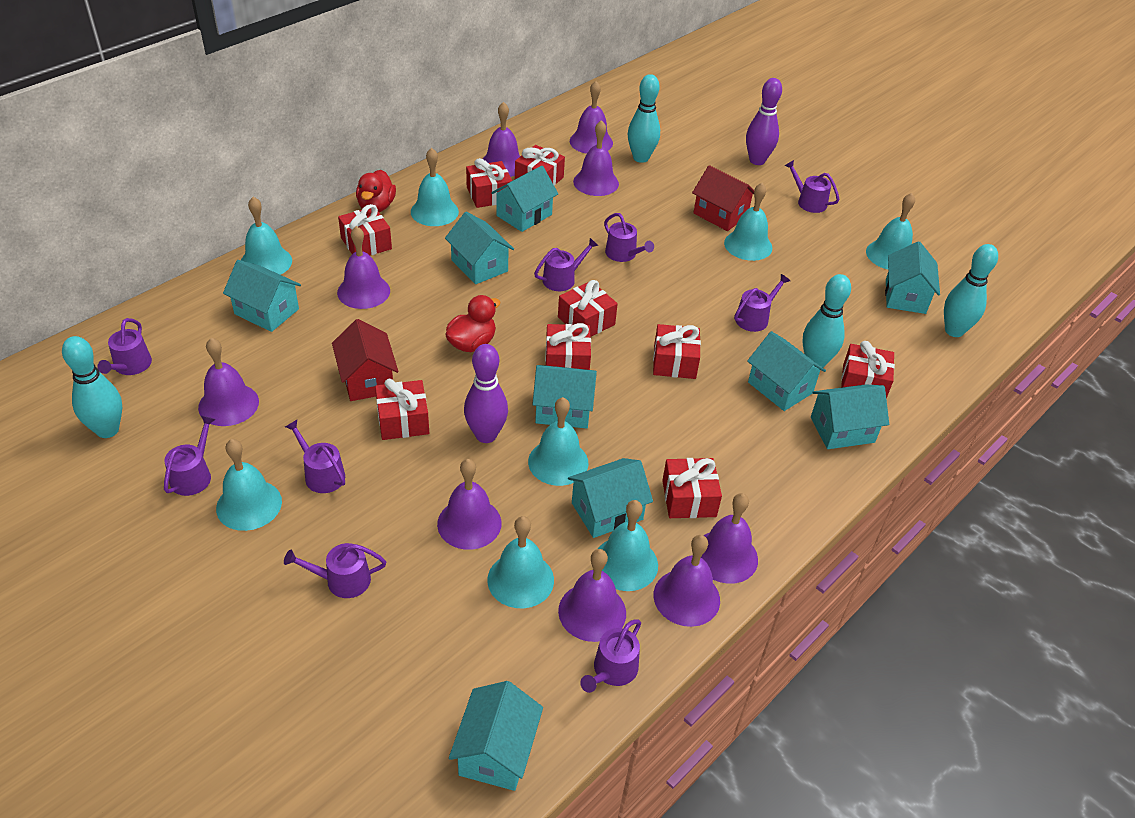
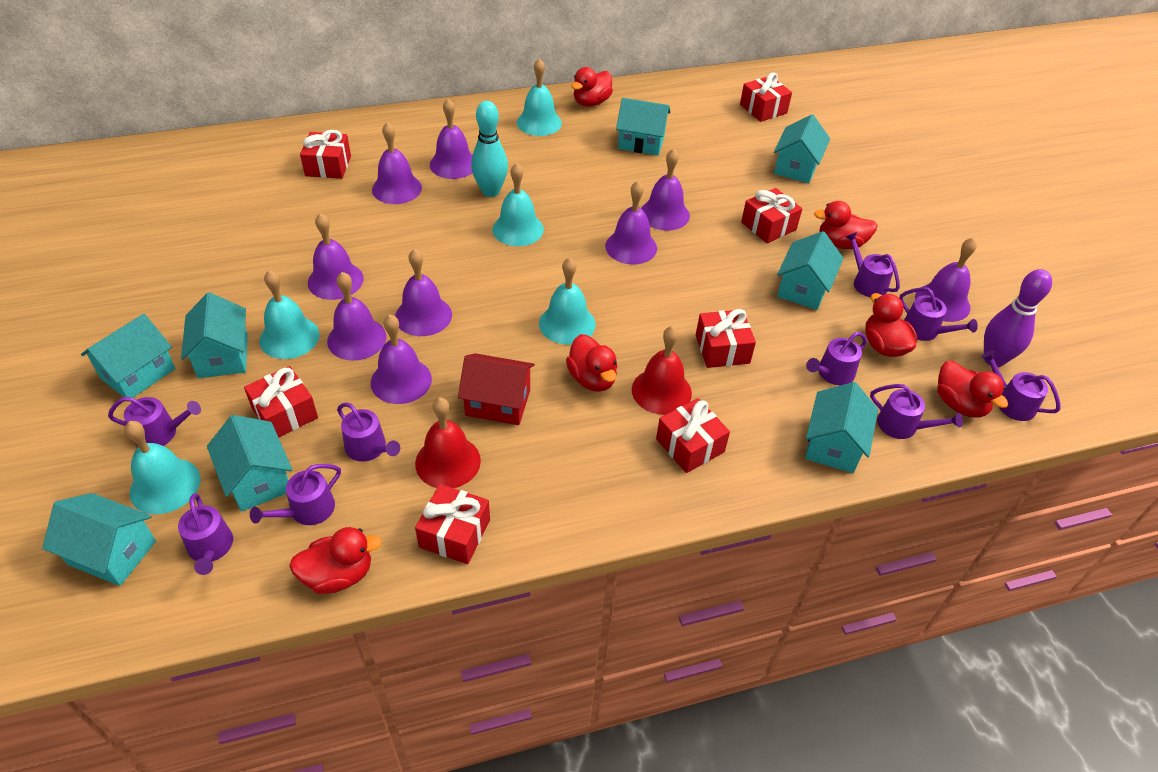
purple bowling pin: 2 -> 1
red bell: 0 -> 2
red duck: 2 -> 6
red gift: 9 -> 7
red house: 2 -> 1
turquoise bell: 8 -> 5
turquoise bowling pin: 4 -> 1
turquoise house: 9 -> 8

